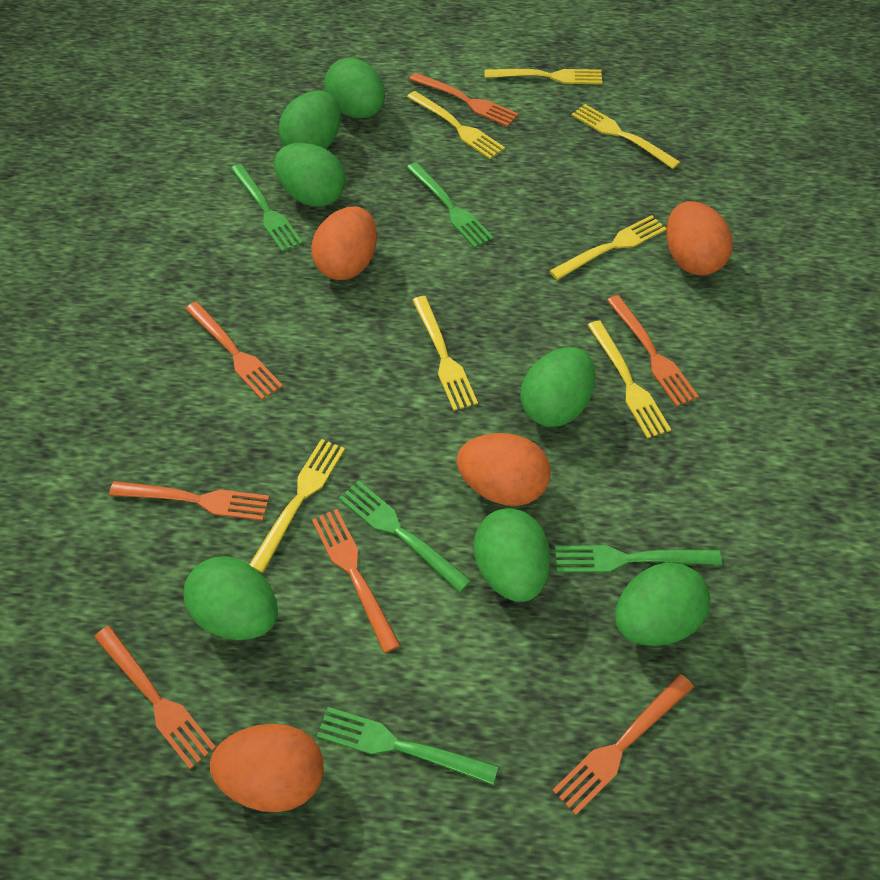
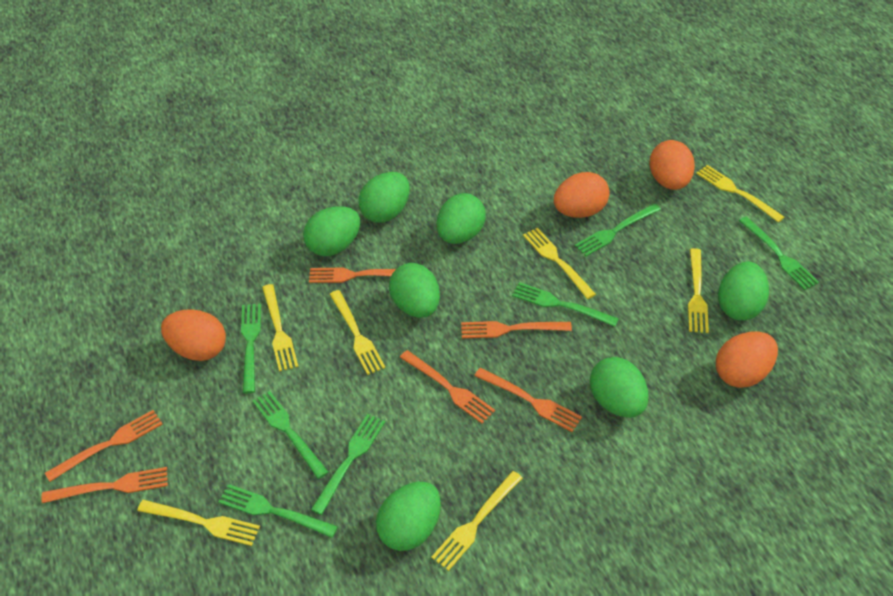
green fork: 5 -> 7
orange fork: 7 -> 6

